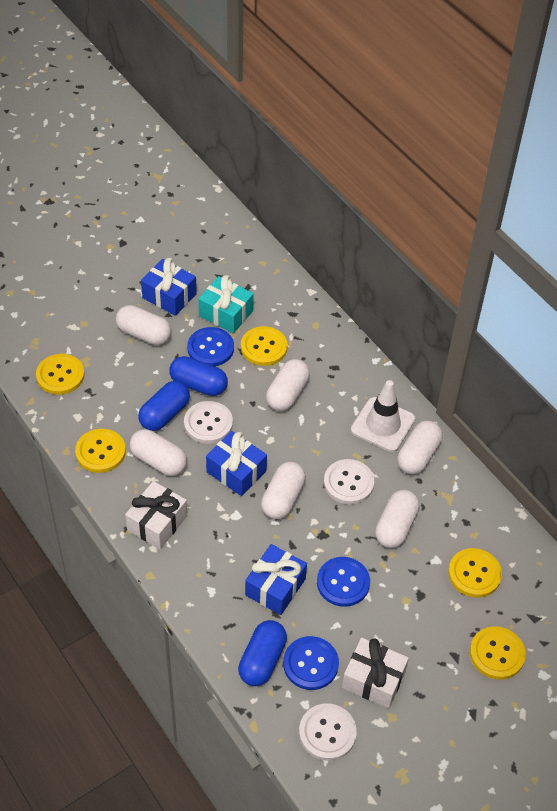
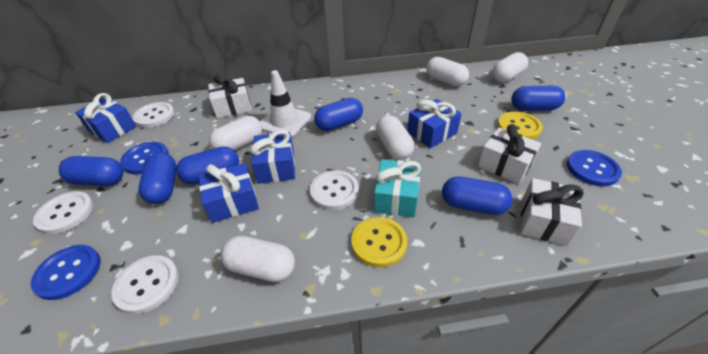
blue capsule: 3 -> 6
blue gift: 3 -> 4
white button: 3 -> 4
white capsule: 6 -> 5
white gift: 2 -> 3
yellow button: 5 -> 2

